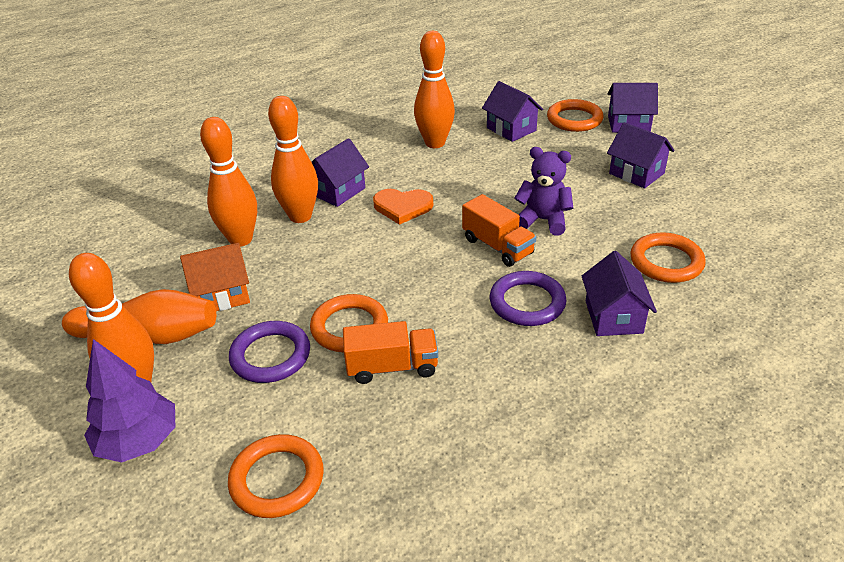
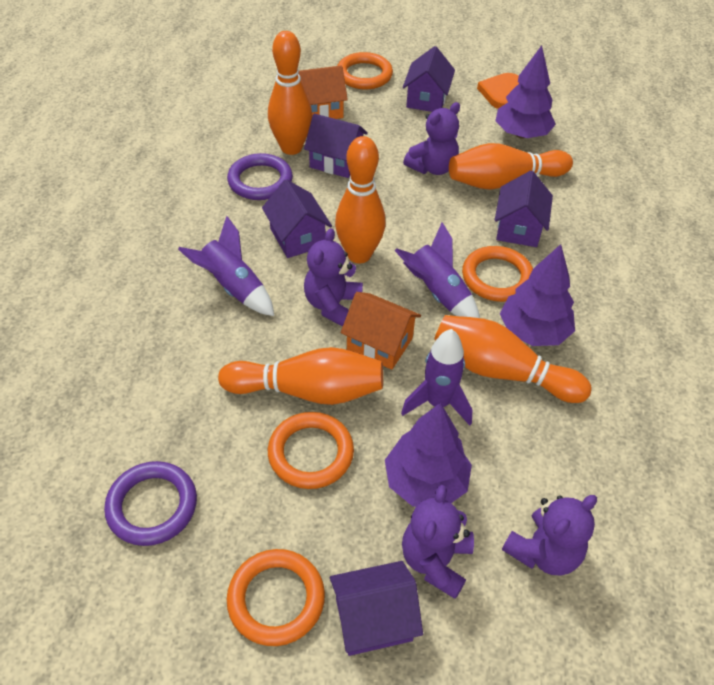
orange house: 1 -> 2
orange truck: 2 -> 0
purple rocket: 0 -> 3
purple teddy bear: 1 -> 4
purple tree: 1 -> 3

